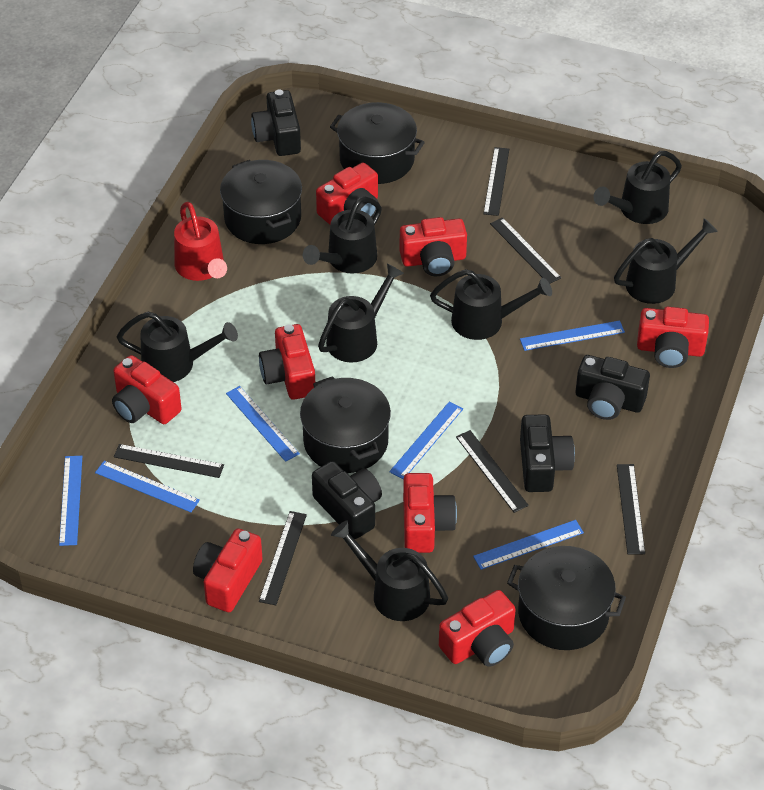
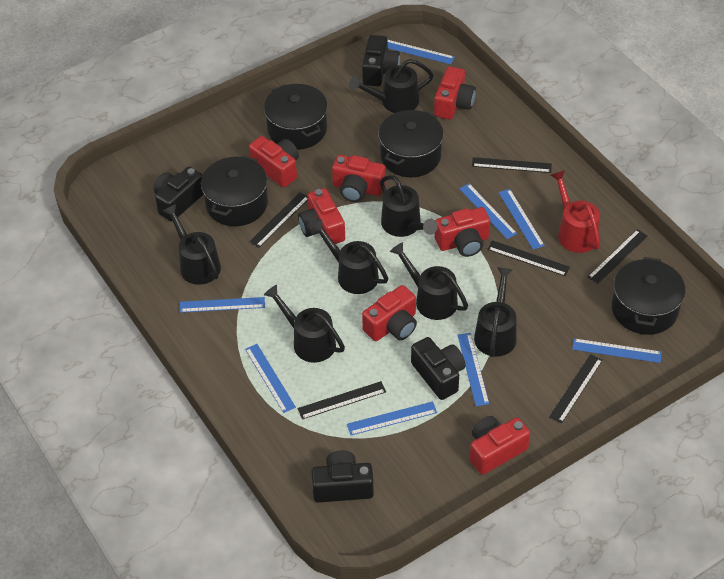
blue ruler: 6 -> 8
red camera: 8 -> 7

